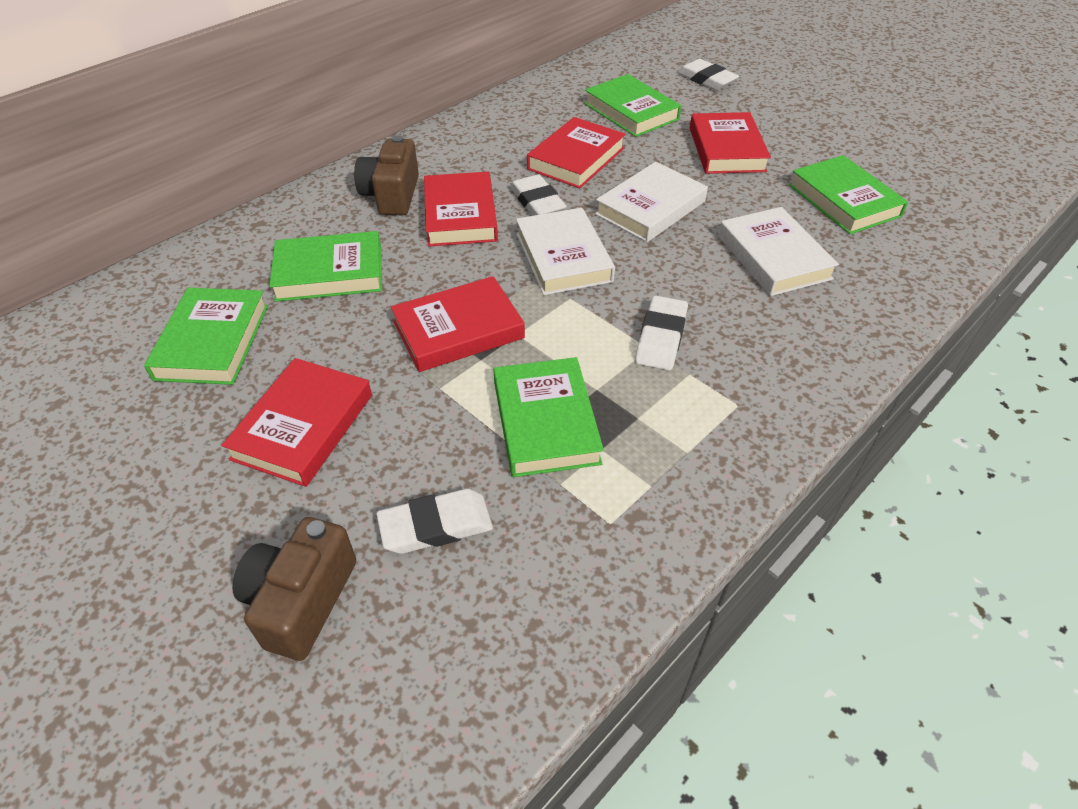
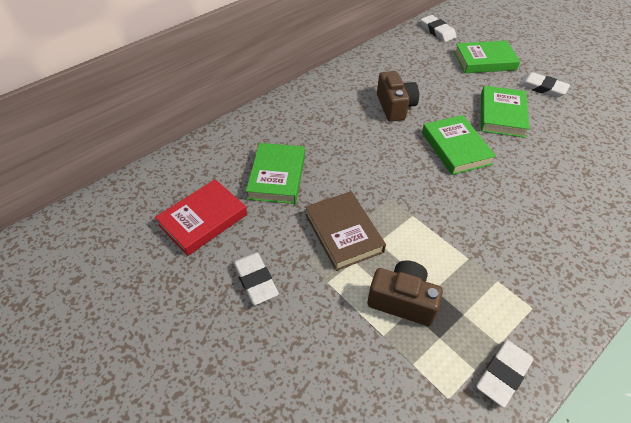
brown book: 0 -> 1
green book: 5 -> 4
red book: 5 -> 1
white book: 3 -> 0

